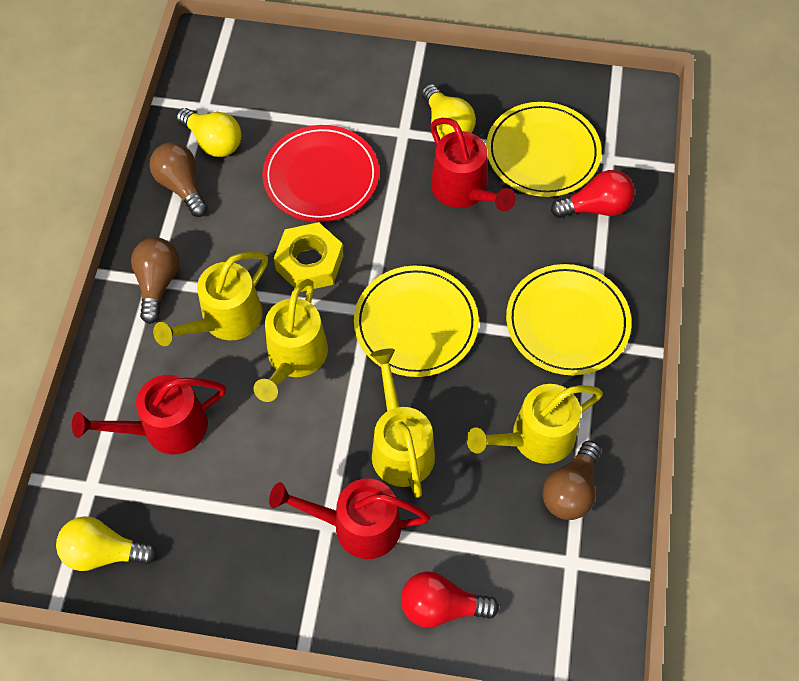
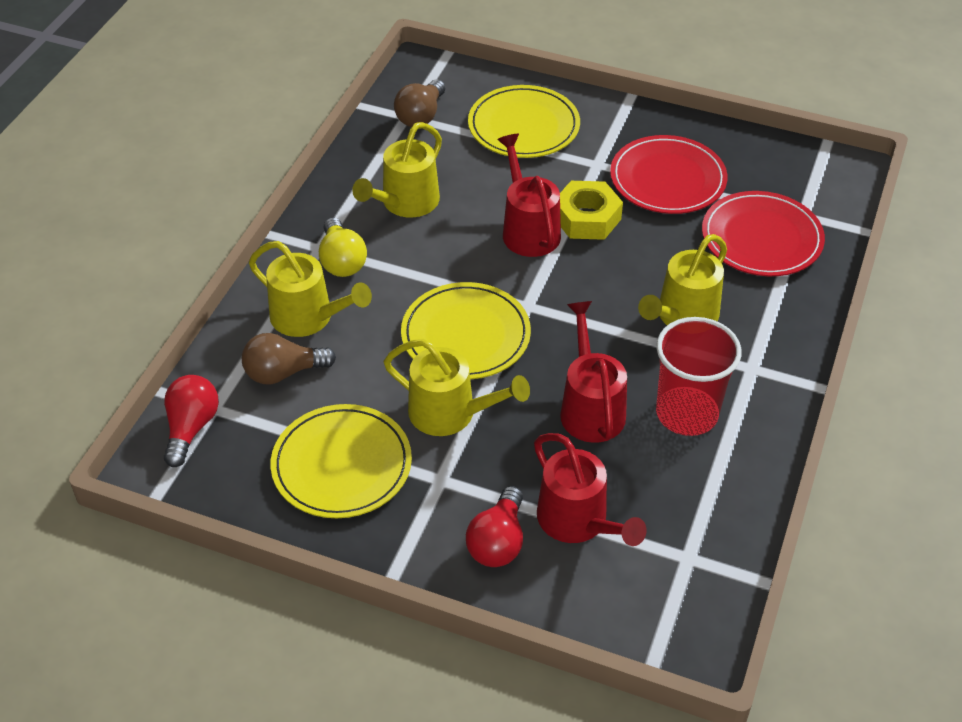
brown light bulb: 3 -> 2
red cup: 0 -> 1
red plate: 1 -> 2
yellow light bulb: 3 -> 1

